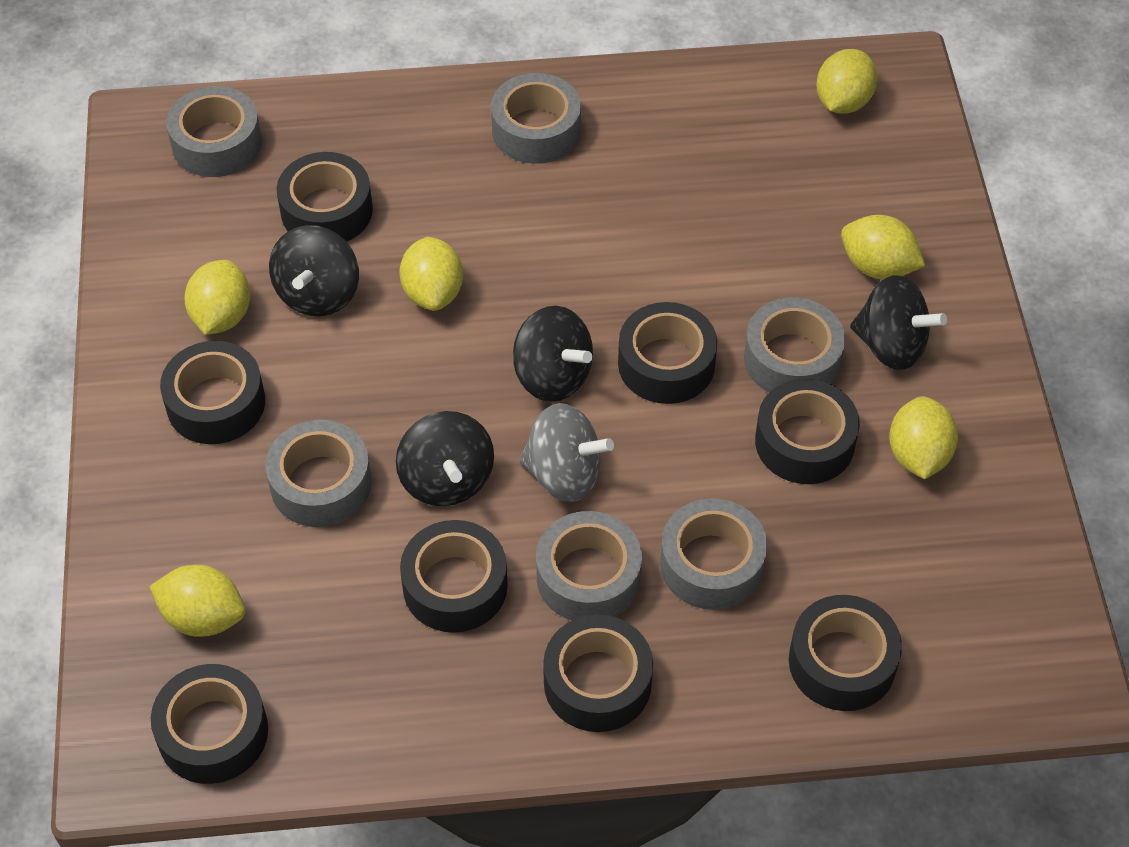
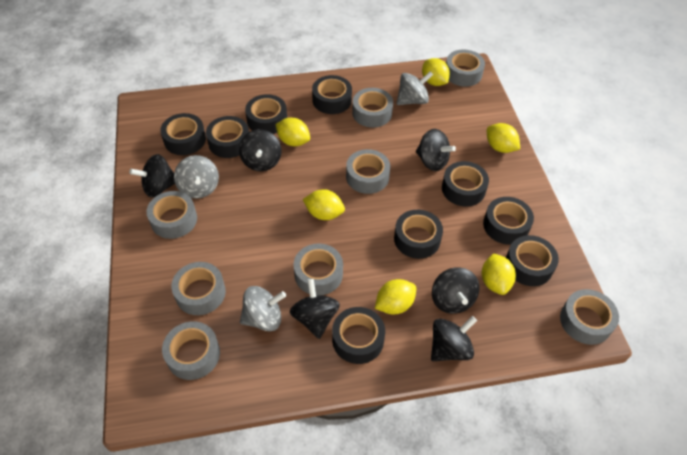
black spinning top: 4 -> 6
black tape: 8 -> 9
grey spinning top: 1 -> 3
grey tape: 6 -> 8

